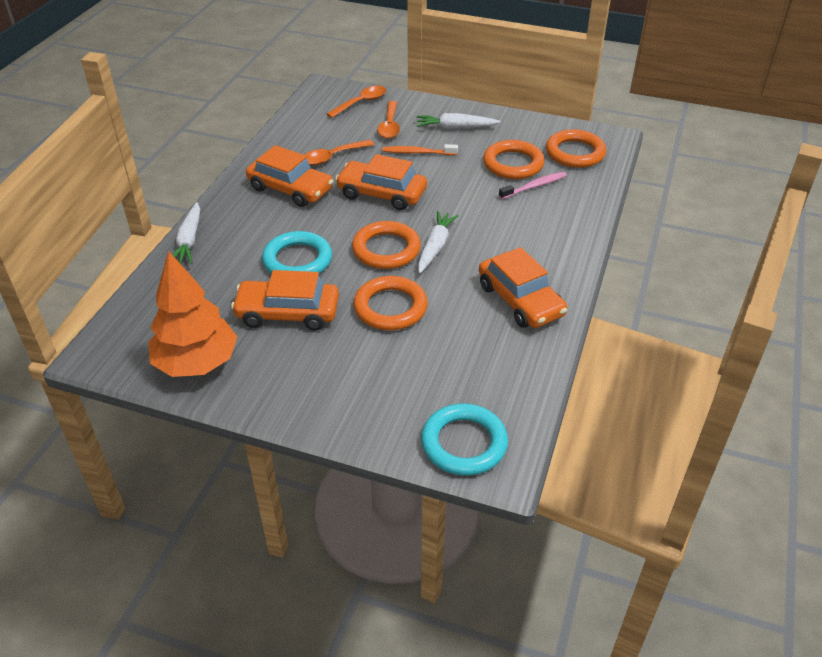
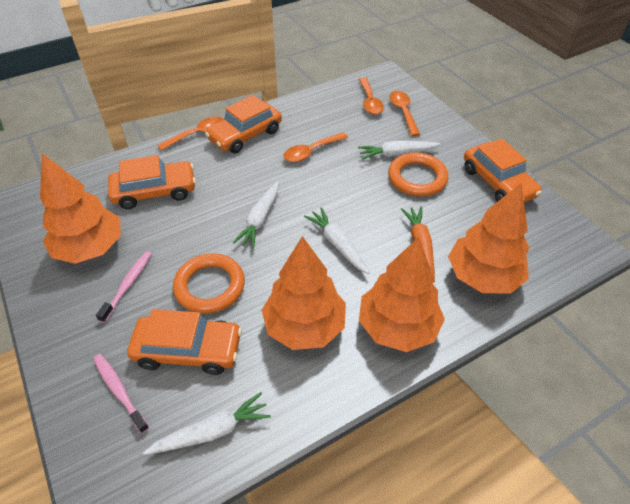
orange carrot: 0 -> 1
orange ring: 4 -> 2
orange spoon: 3 -> 4
orange toothbrush: 1 -> 0
orange tree: 1 -> 4
pink toothbrush: 1 -> 2
turquoise ring: 2 -> 0
white carrot: 3 -> 4

